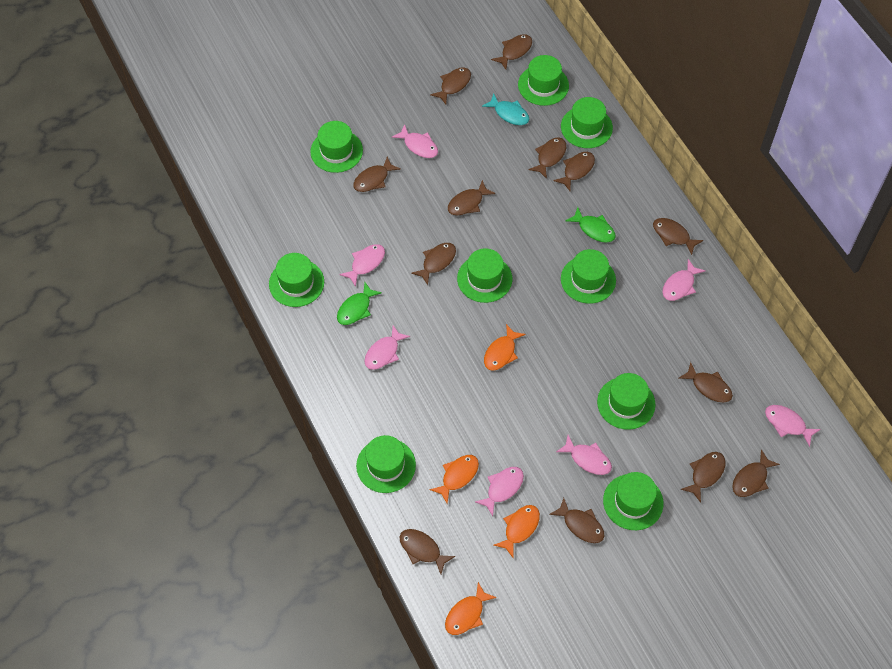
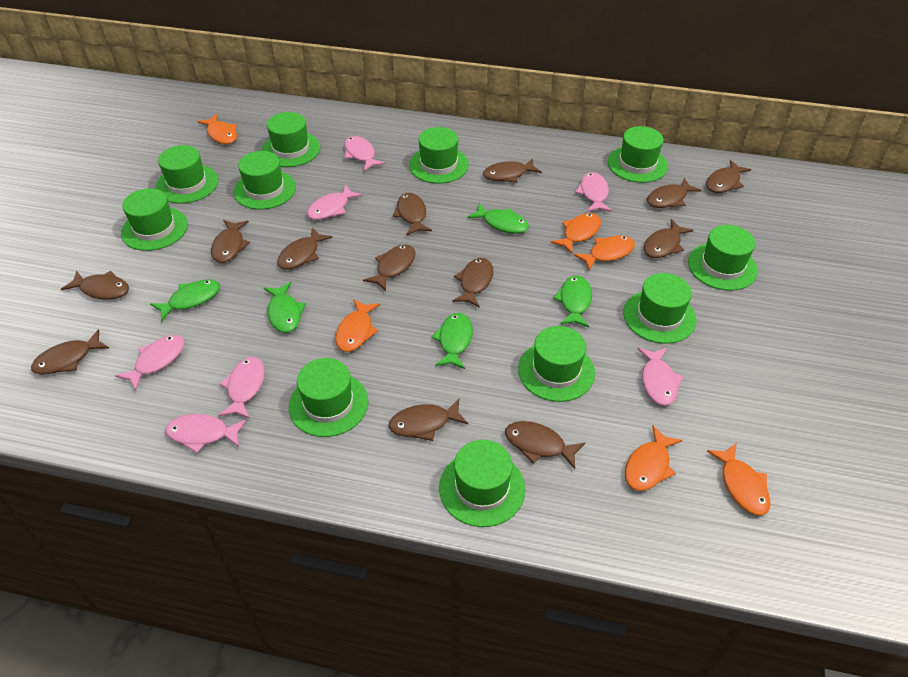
green fish: 2 -> 5
green hat: 9 -> 11
orange fish: 4 -> 6
turquoise fish: 1 -> 0

